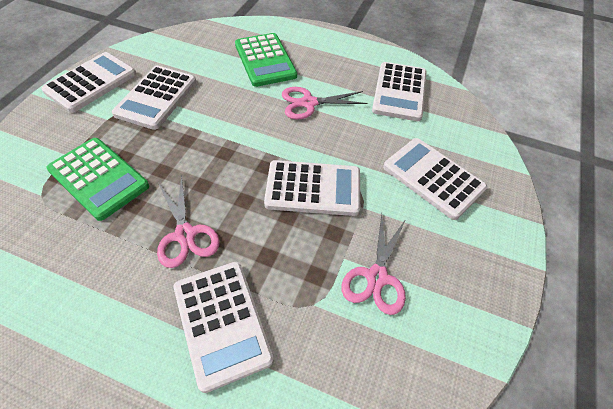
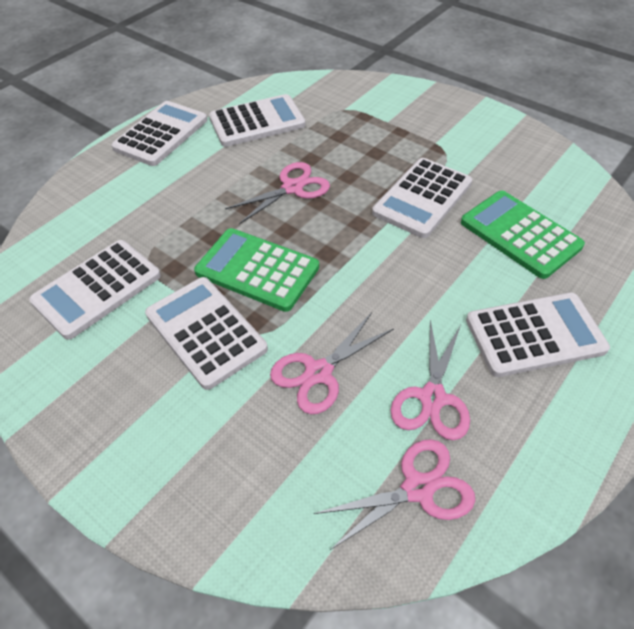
pink scissors: 3 -> 4

